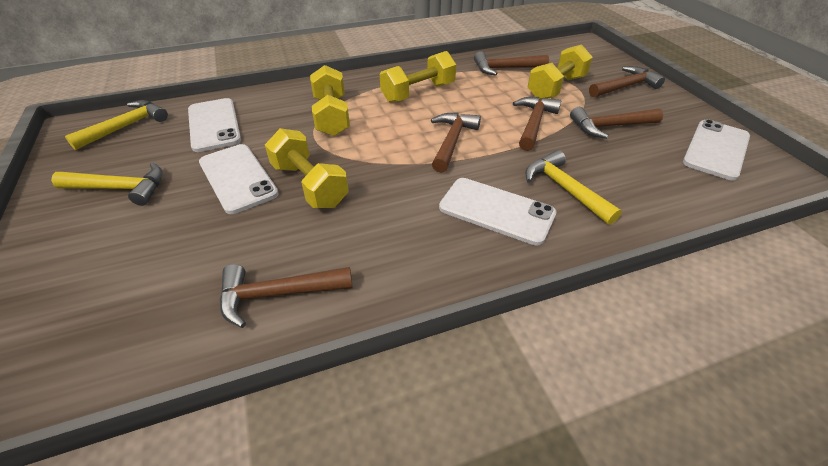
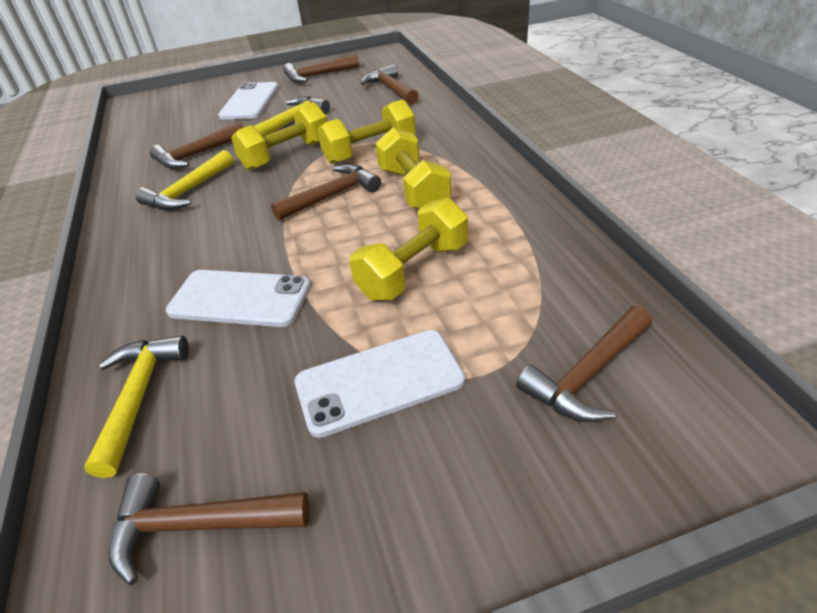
white phone: 4 -> 3

